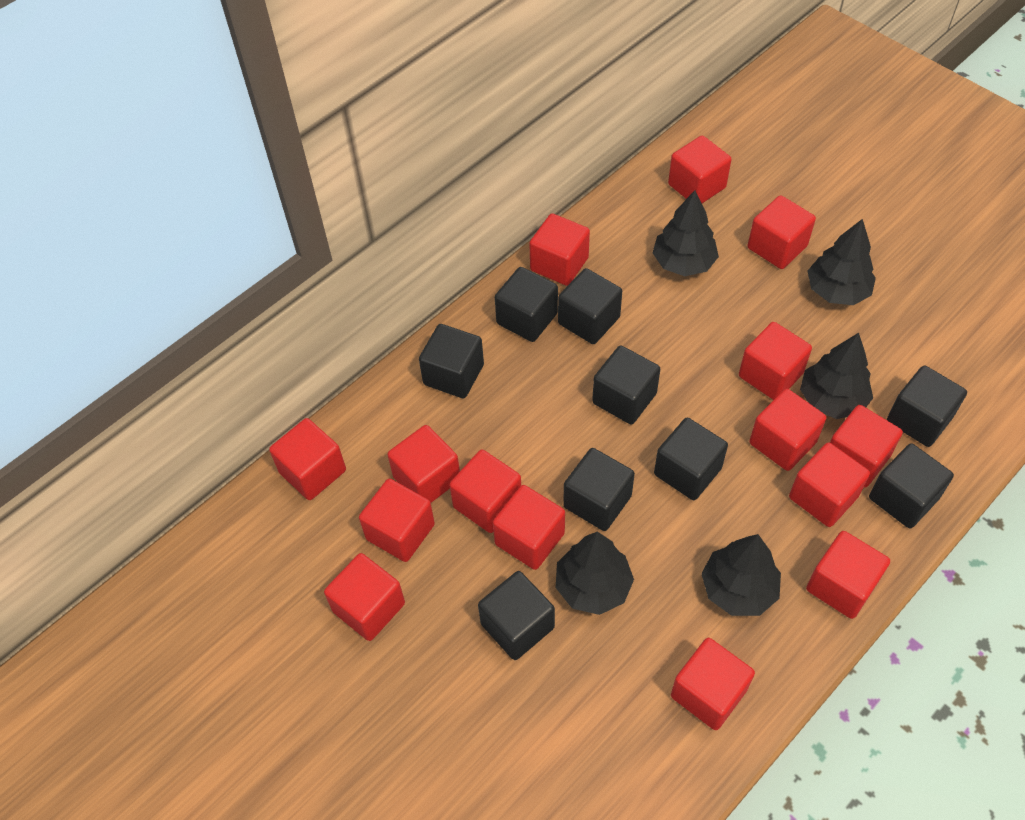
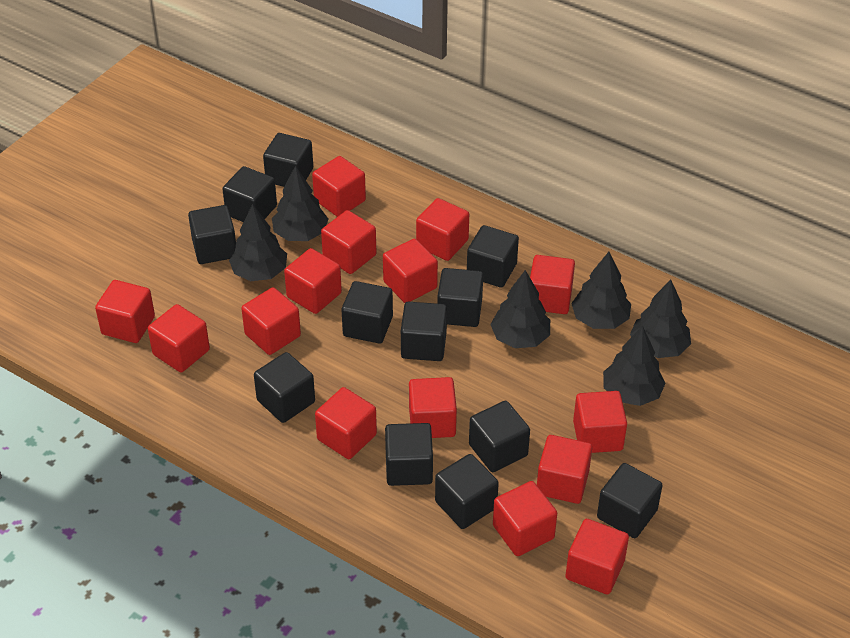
black cube: 9 -> 12
black tree: 5 -> 6

